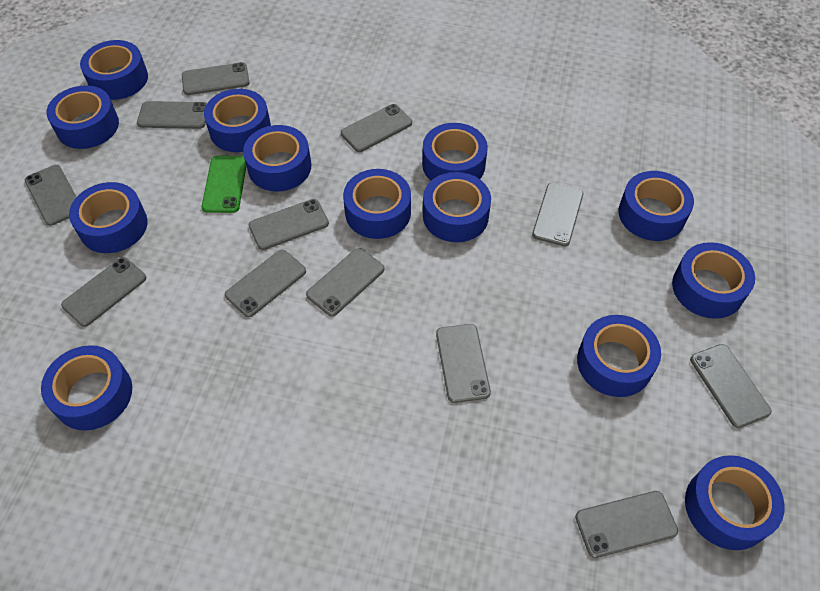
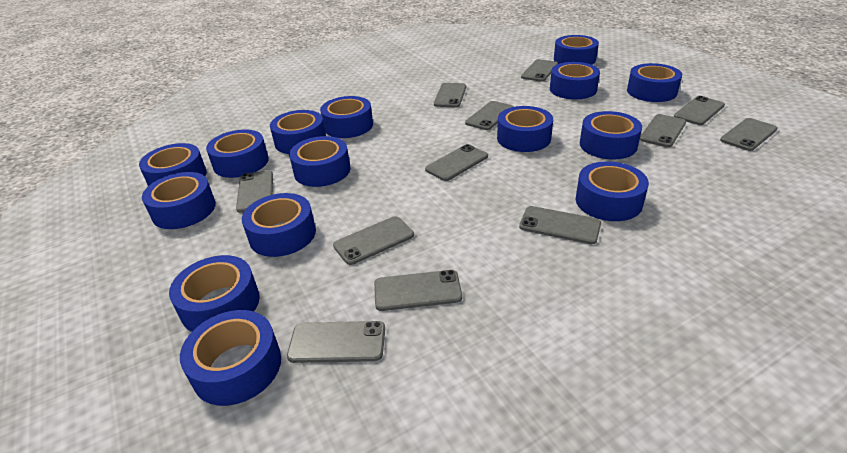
blue tape: 13 -> 15
green phone: 1 -> 0

